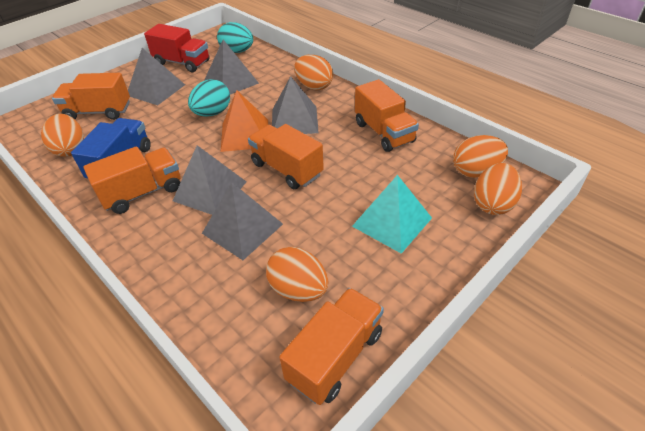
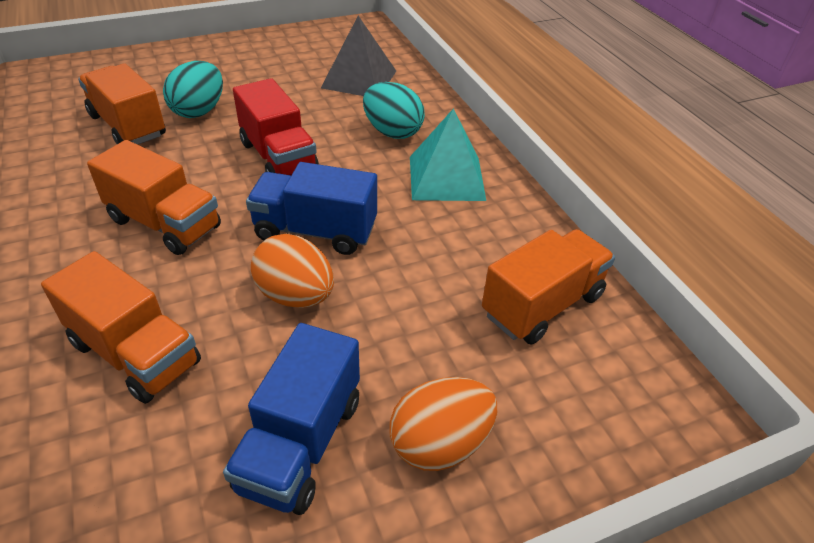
blue truck: 1 -> 2
grey pyramid: 5 -> 1
orange egg: 5 -> 2
orange pyramid: 1 -> 0
orange truck: 5 -> 4

